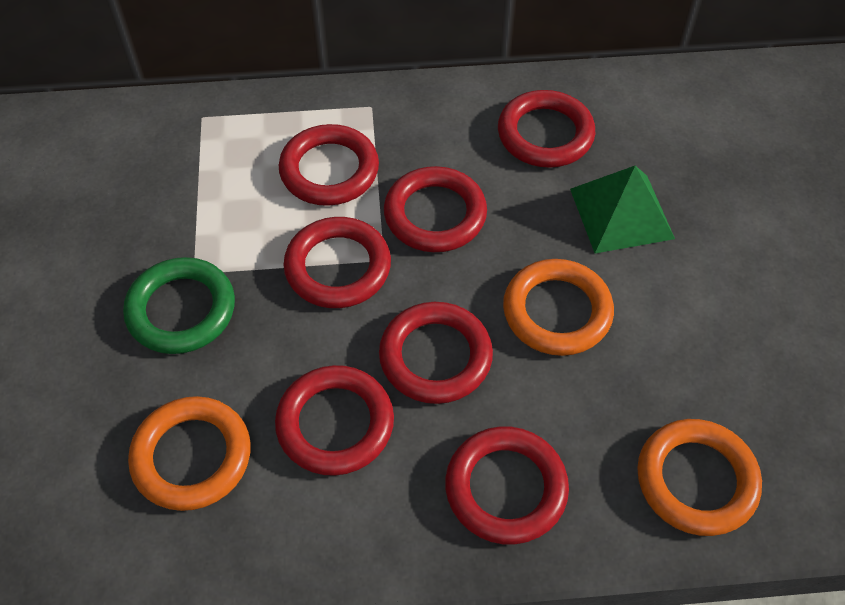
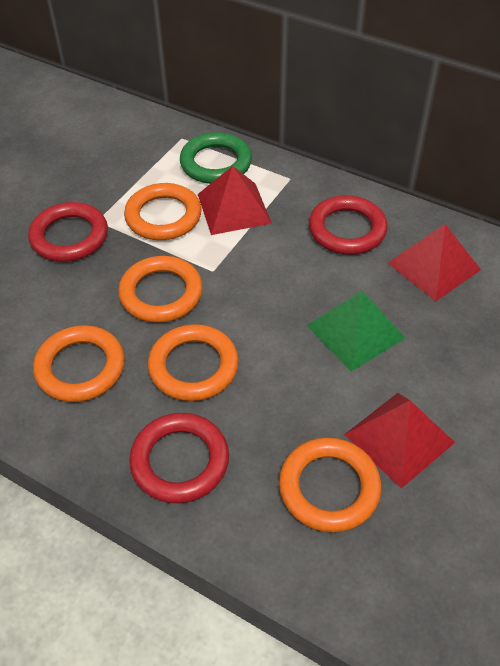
orange ring: 3 -> 5
red pyramid: 0 -> 3
red ring: 7 -> 3

